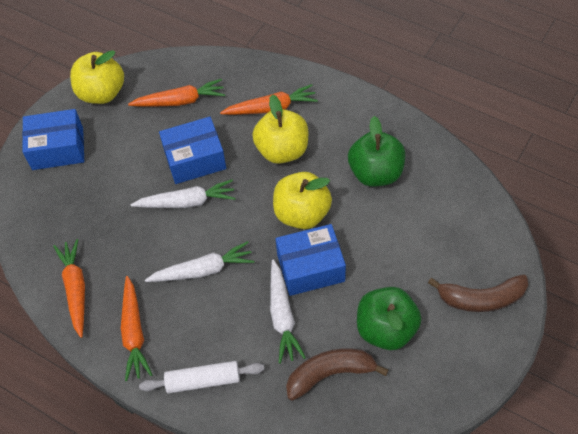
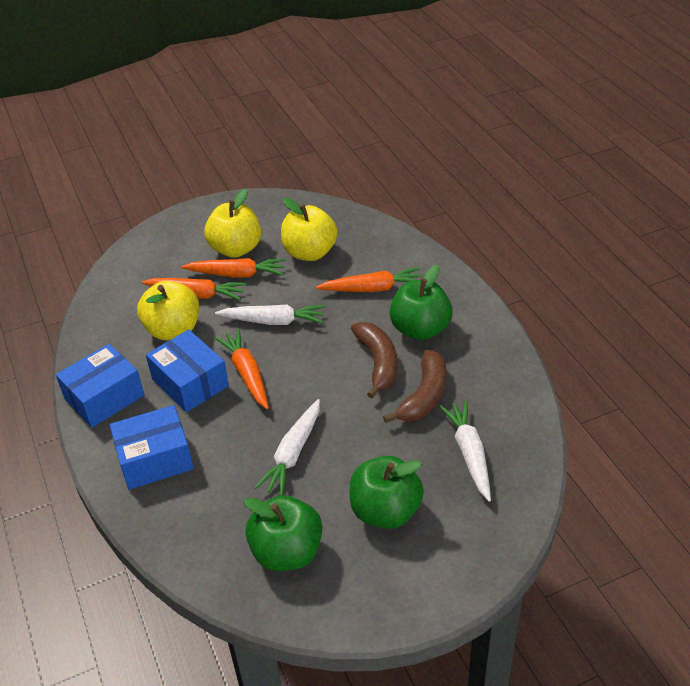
green apple: 2 -> 3
white rolling pin: 1 -> 0

